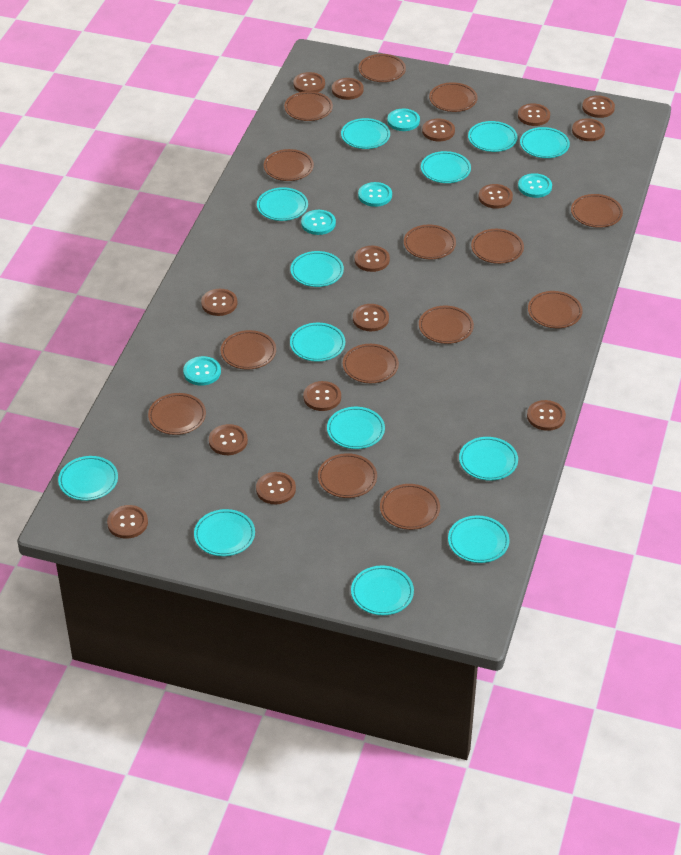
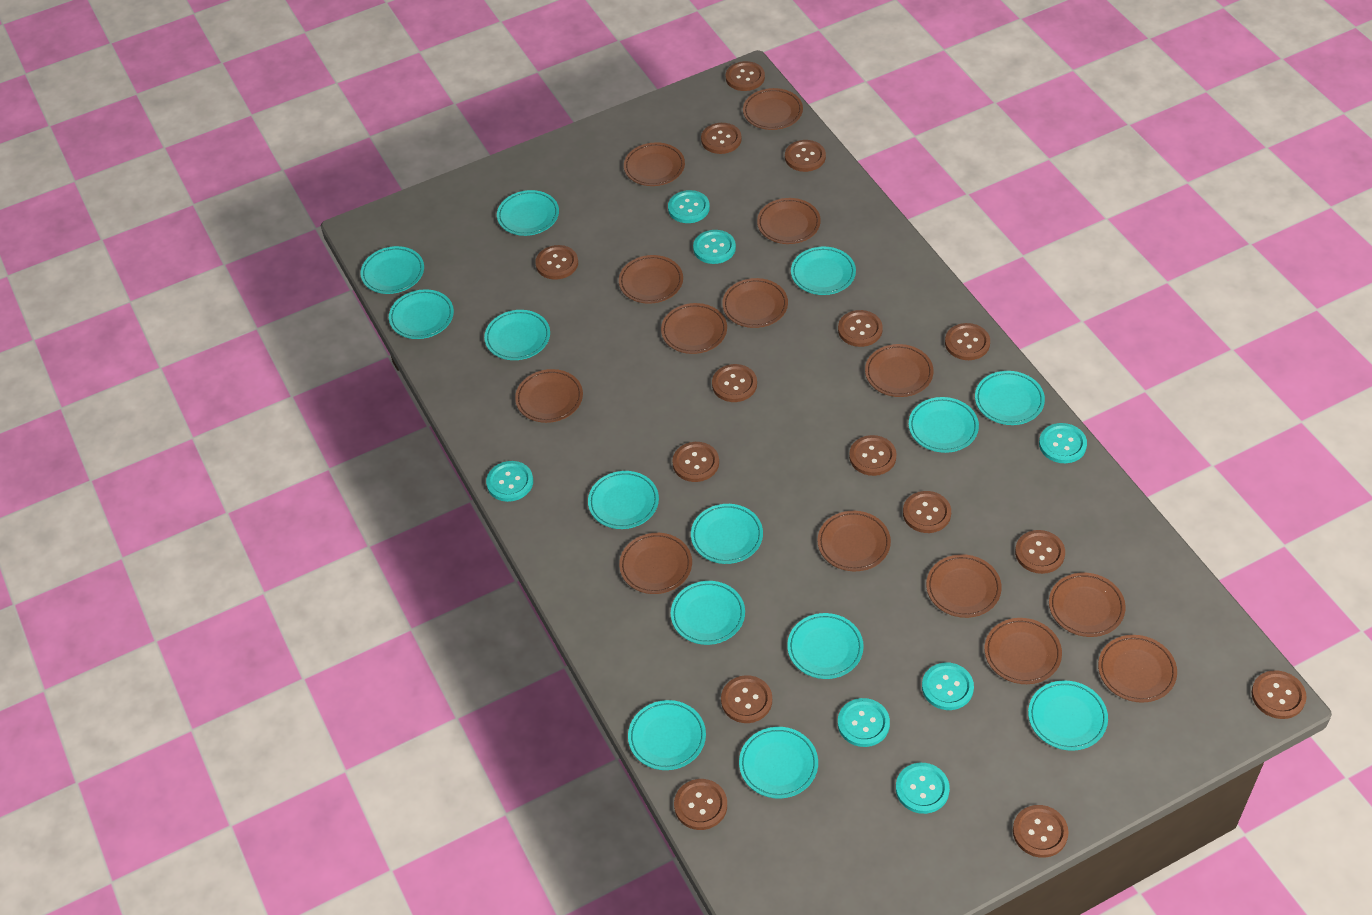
turquoise button: 5 -> 7
turquoise plate: 13 -> 14

